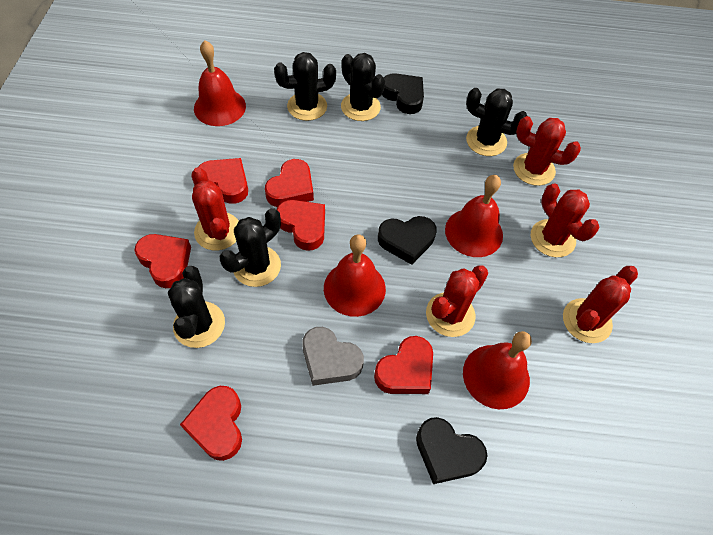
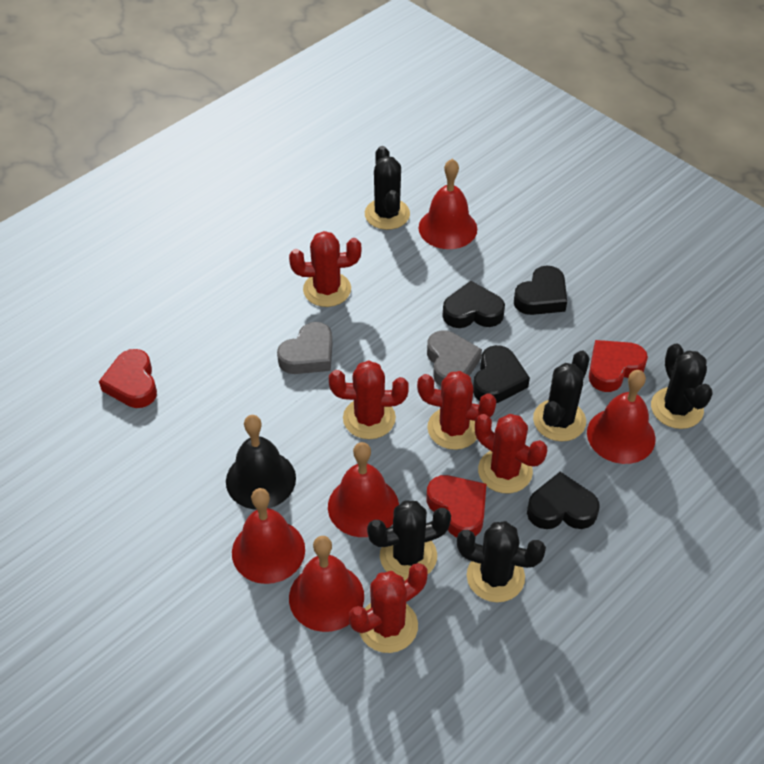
black bell: 0 -> 1
black heart: 3 -> 4
grey heart: 1 -> 2
red bell: 4 -> 5
red heart: 6 -> 3

